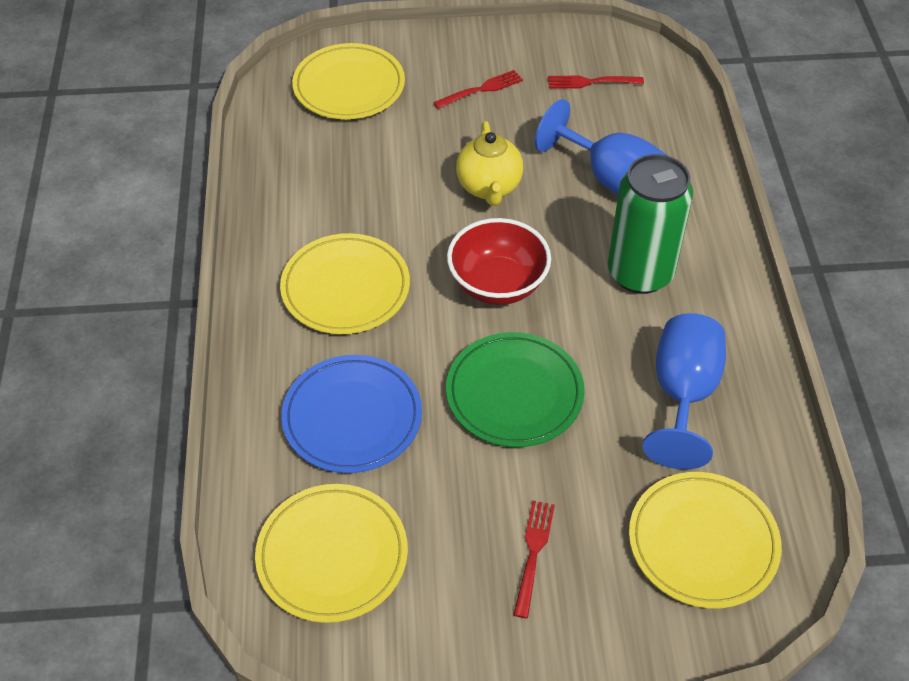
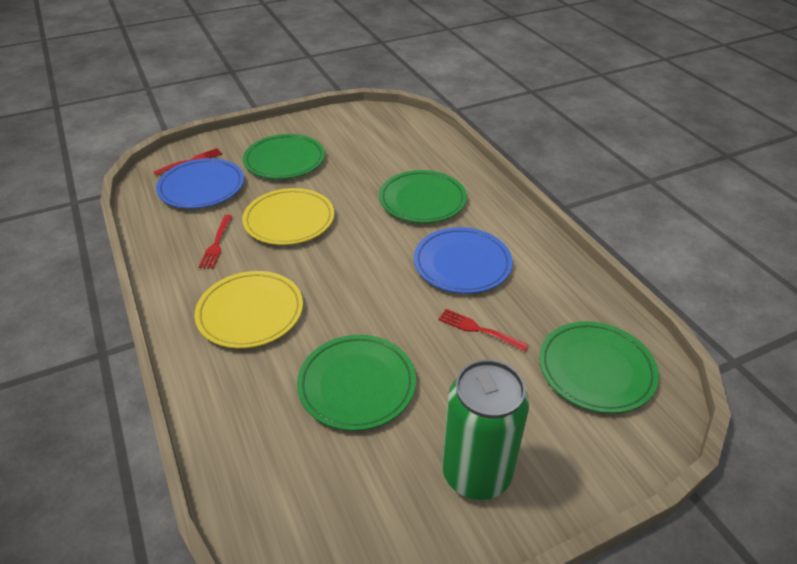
blue goblet: 2 -> 0
blue plate: 1 -> 2
green plate: 1 -> 4
red bowl: 1 -> 0
yellow plate: 4 -> 2
yellow teapot: 1 -> 0

